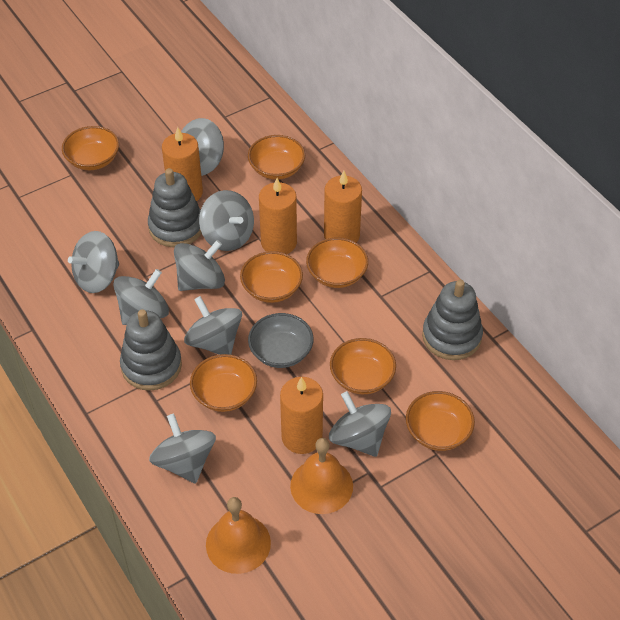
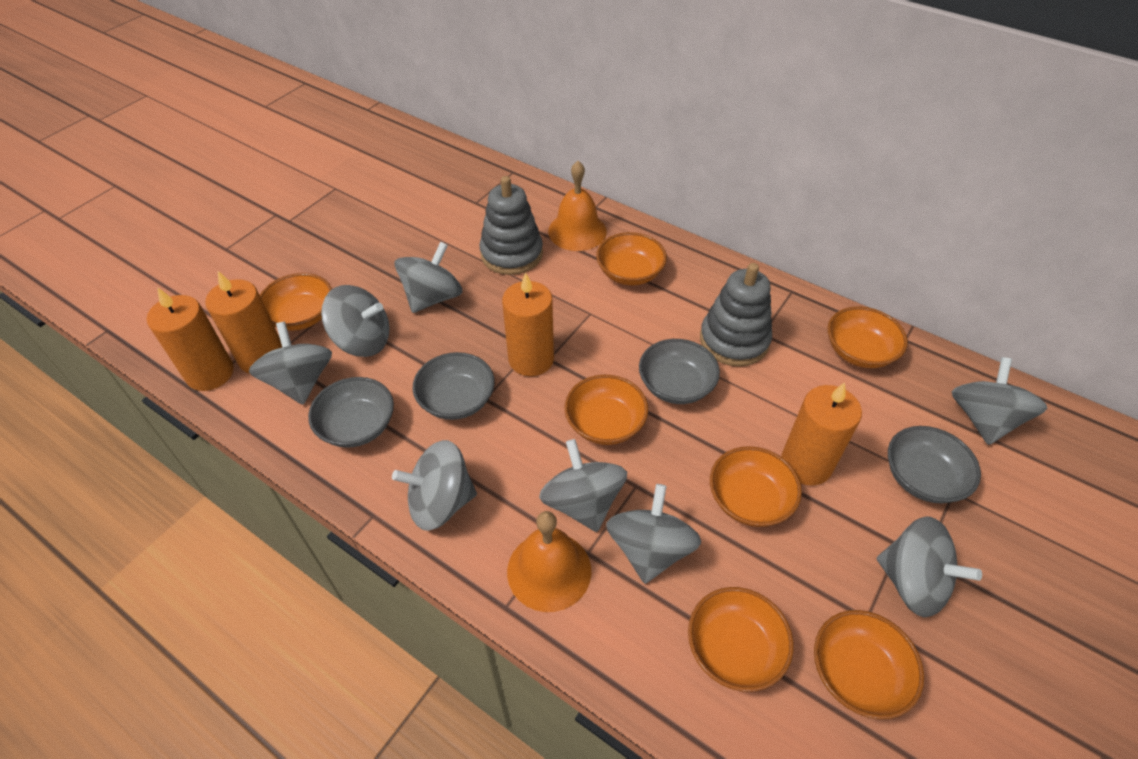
grey bowl: 1 -> 4
grey stacking toy: 3 -> 2

